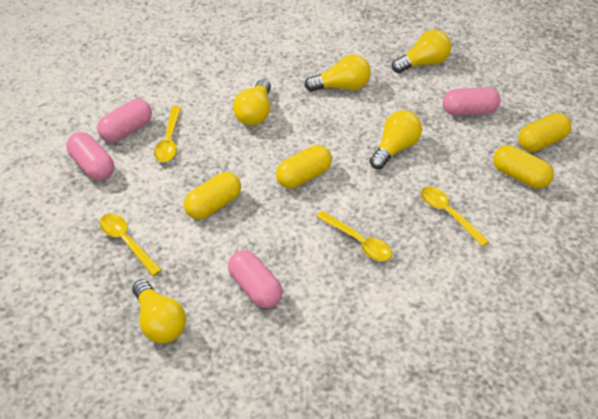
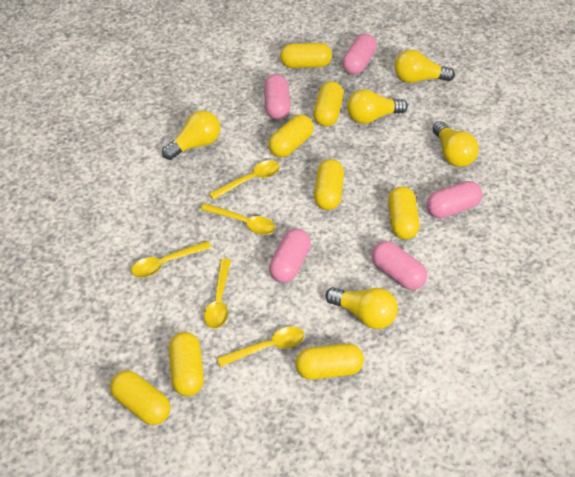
pink capsule: 4 -> 5
yellow capsule: 4 -> 8
yellow spoon: 4 -> 5

